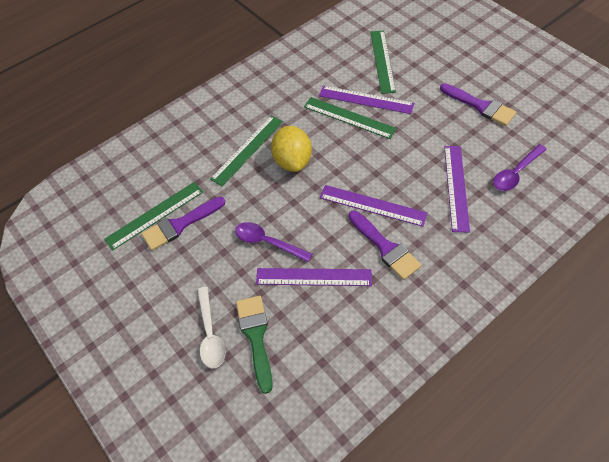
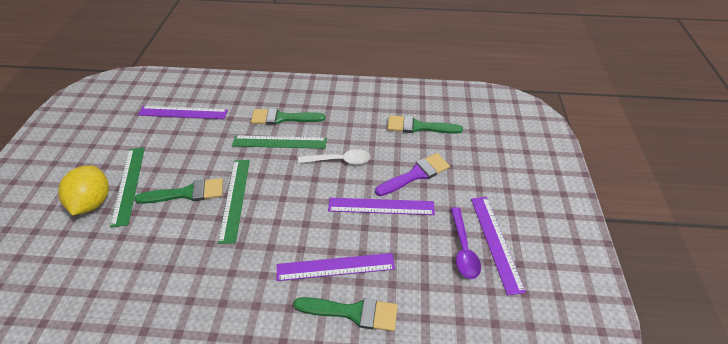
green brush: 1 -> 4
green ruler: 4 -> 3
purple brush: 3 -> 1
purple spoon: 2 -> 1

